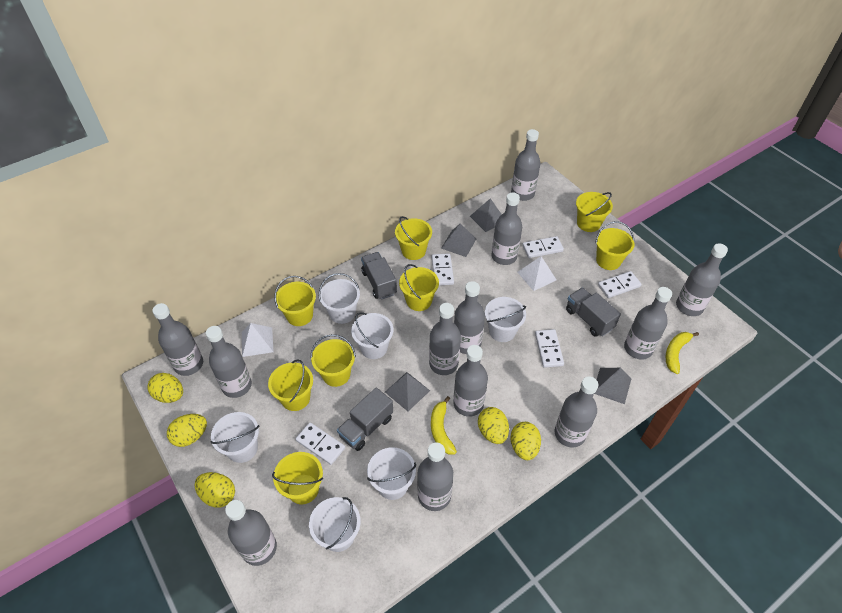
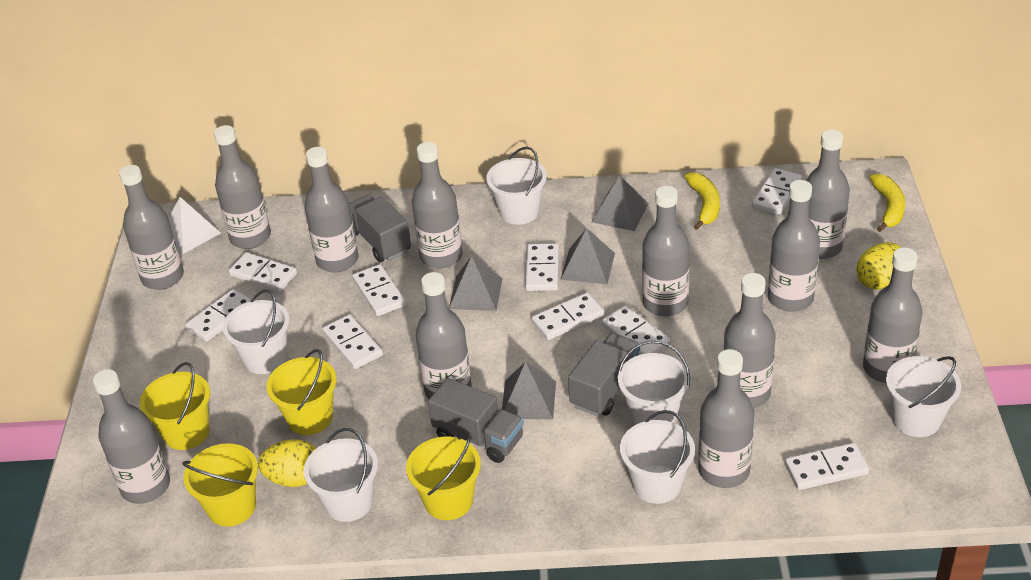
white domino: 5 -> 9
white pyramid: 2 -> 1
yellow bucket: 8 -> 4
yellow egg: 5 -> 2

